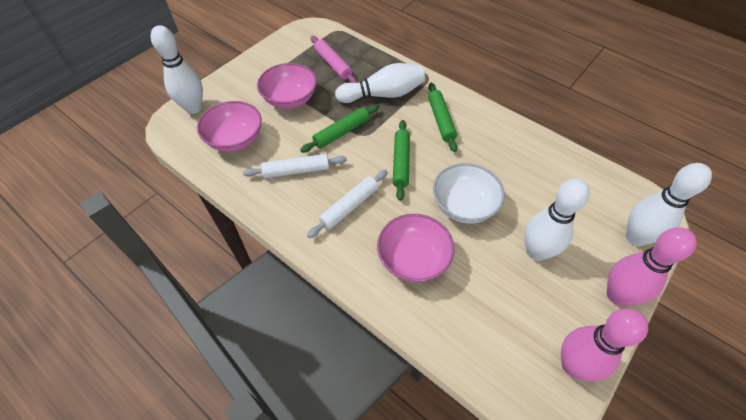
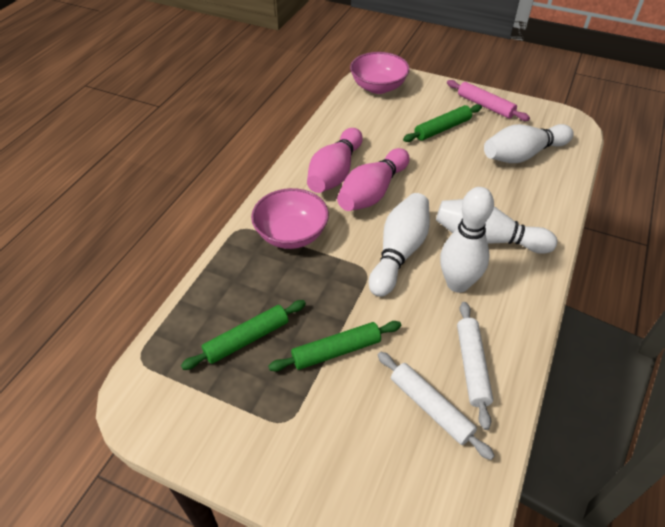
pink bowl: 3 -> 2
white bowl: 1 -> 0

